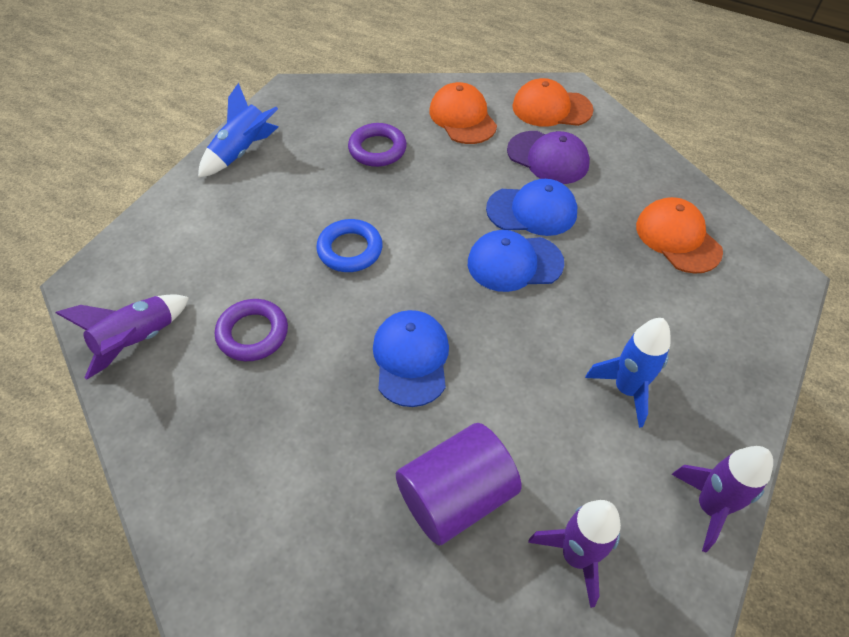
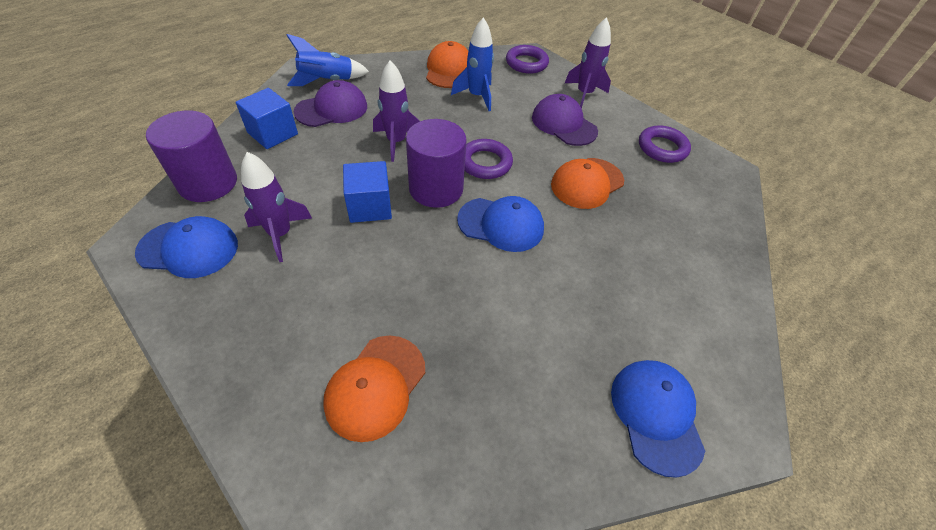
blue cube: 0 -> 2
blue ring: 1 -> 0
purple cap: 1 -> 2
purple cylinder: 1 -> 2
purple ring: 2 -> 3

